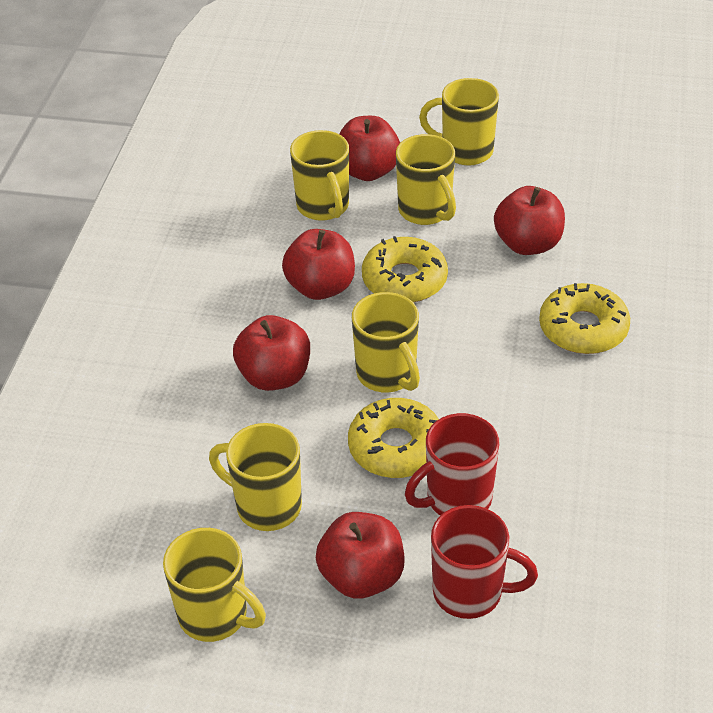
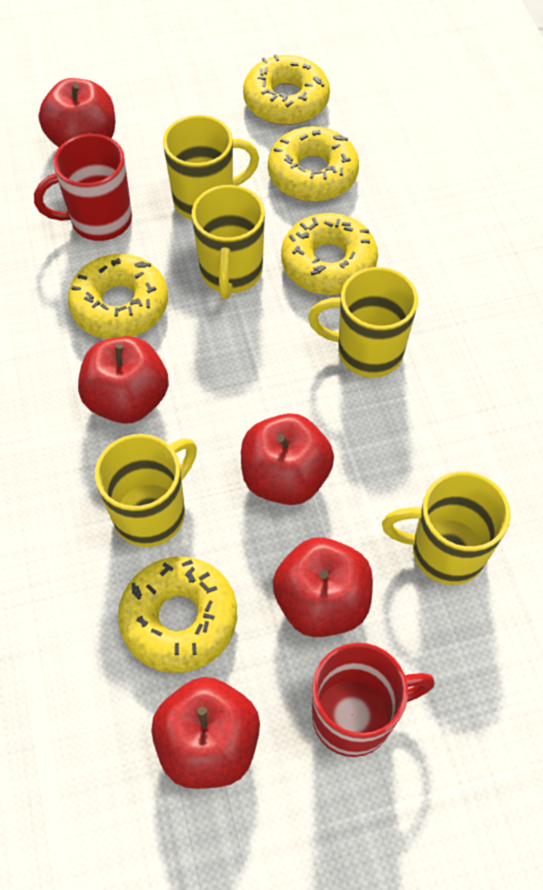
yellow donut: 3 -> 5
yellow mug: 6 -> 5

